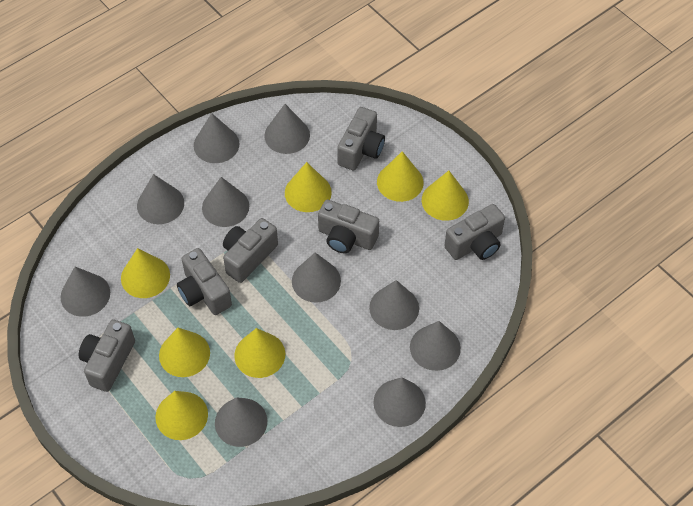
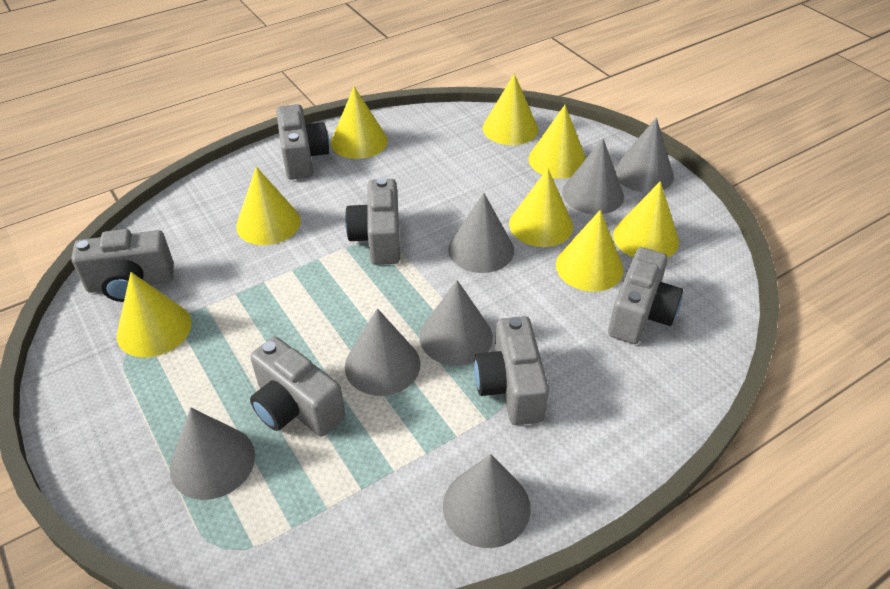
grey cone: 10 -> 7
yellow cone: 7 -> 8

